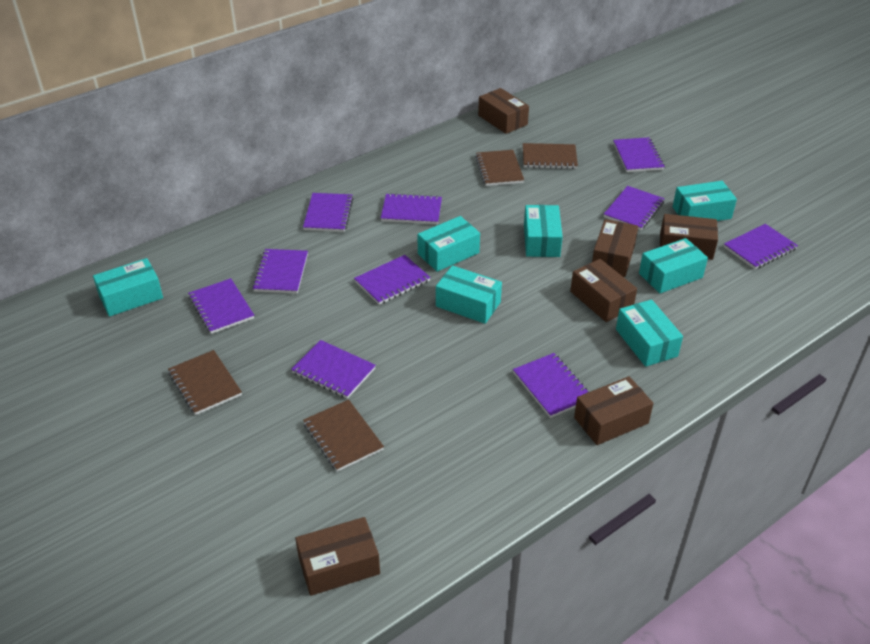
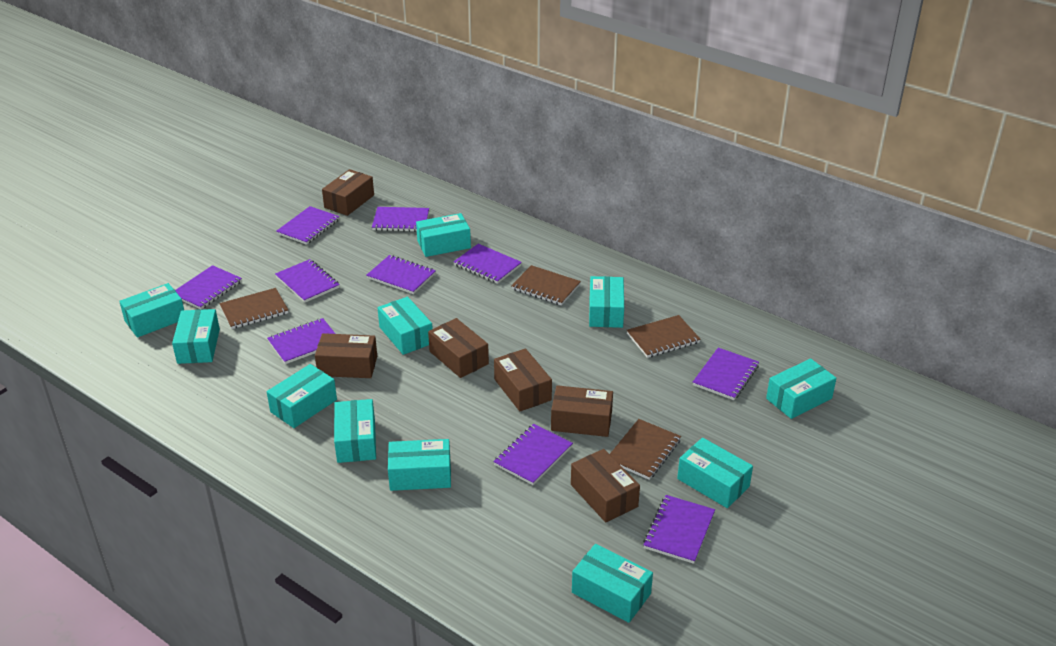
turquoise box: 7 -> 11

